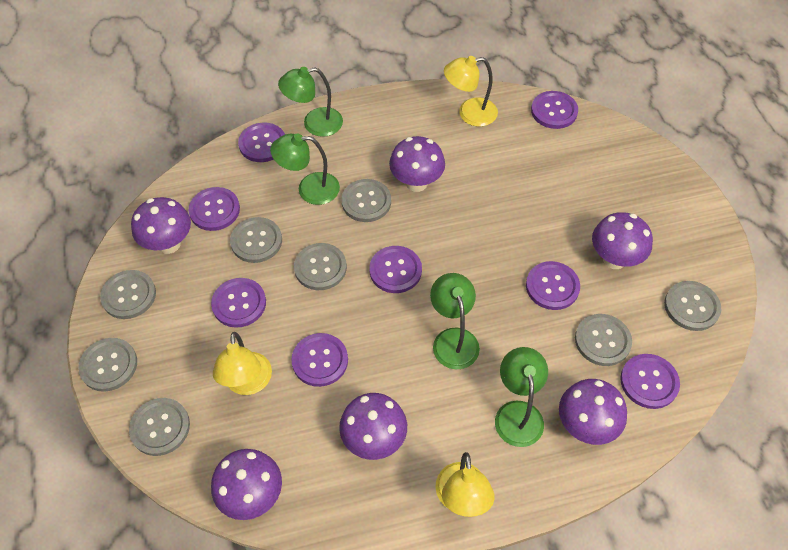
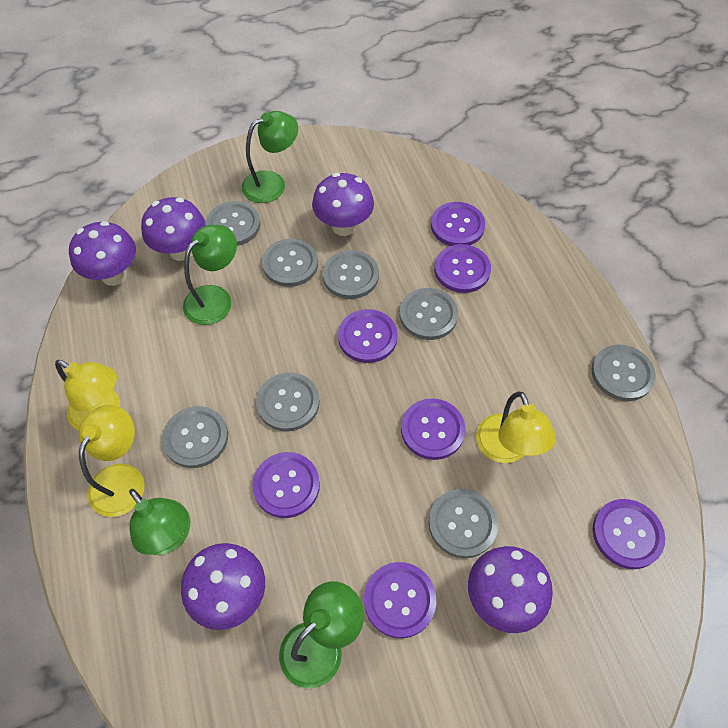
purple button: 8 -> 7
purple mushroom: 6 -> 5

